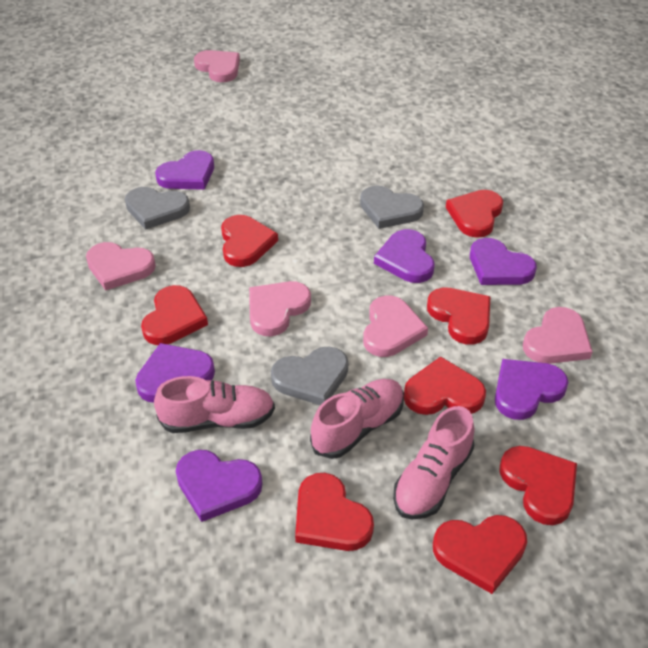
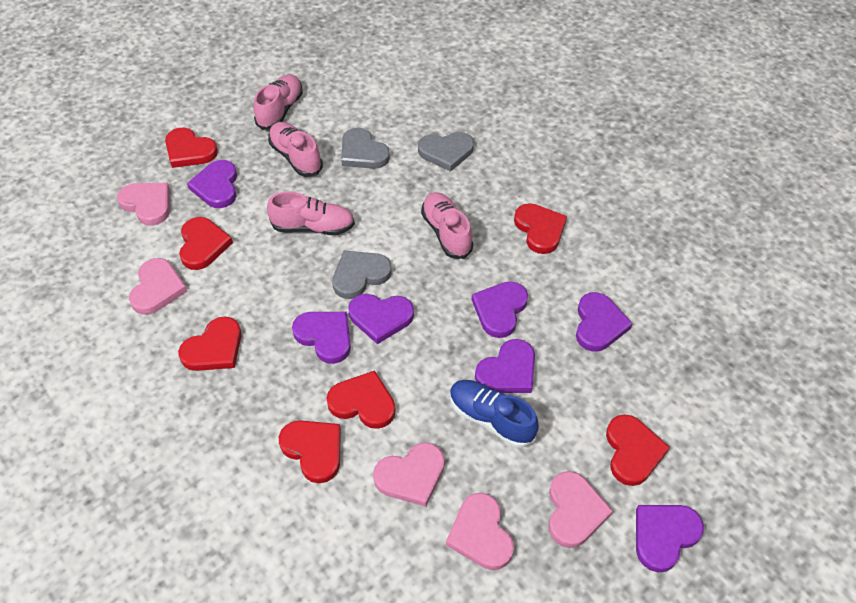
blue shoe: 0 -> 1
pink shoe: 3 -> 4
purple heart: 6 -> 7
red heart: 8 -> 7

